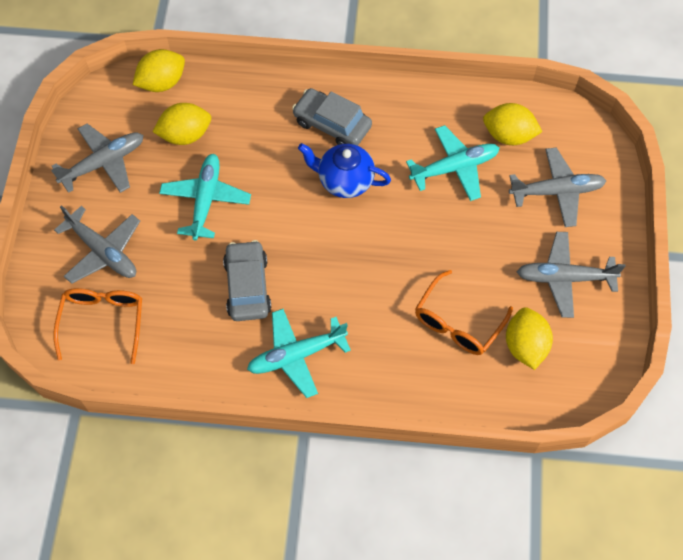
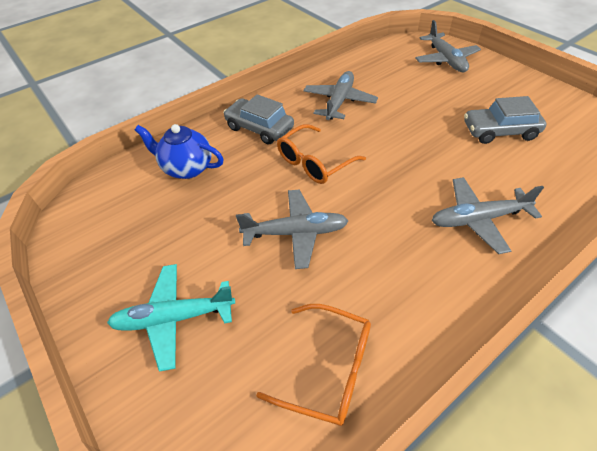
turquoise plane: 3 -> 1
yellow lemon: 4 -> 0

